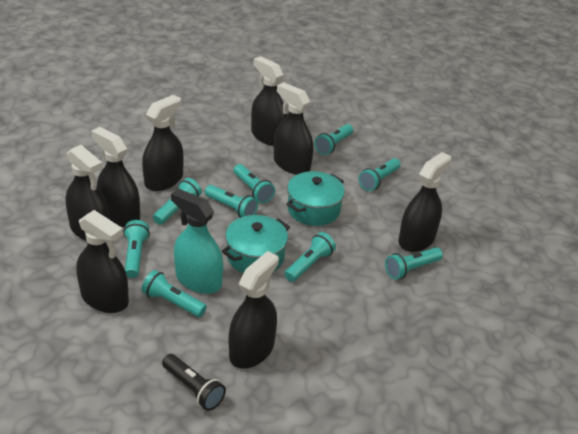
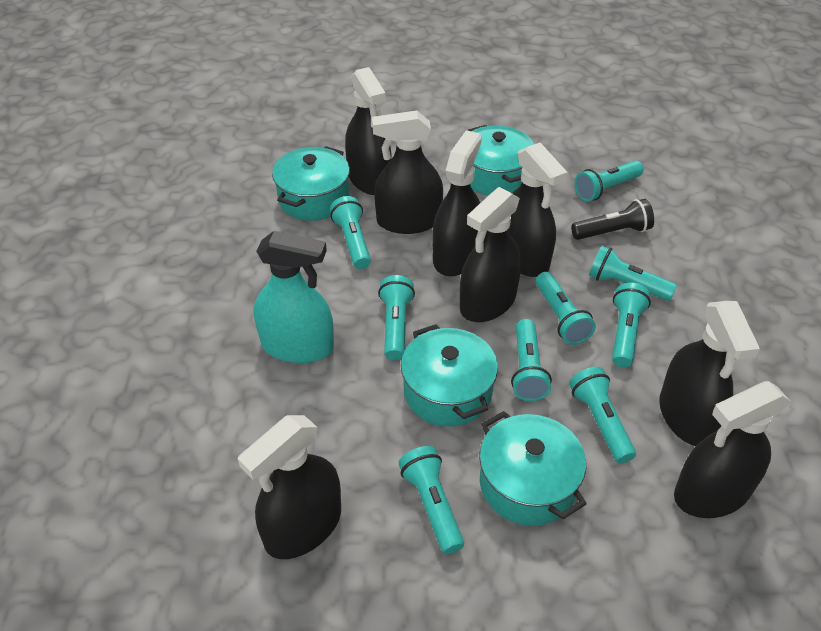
turquoise pot: 2 -> 4

